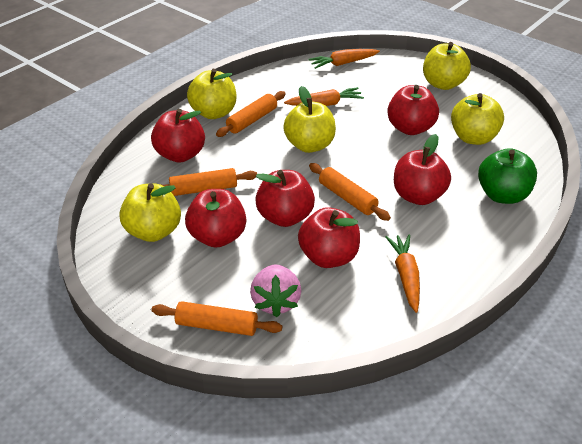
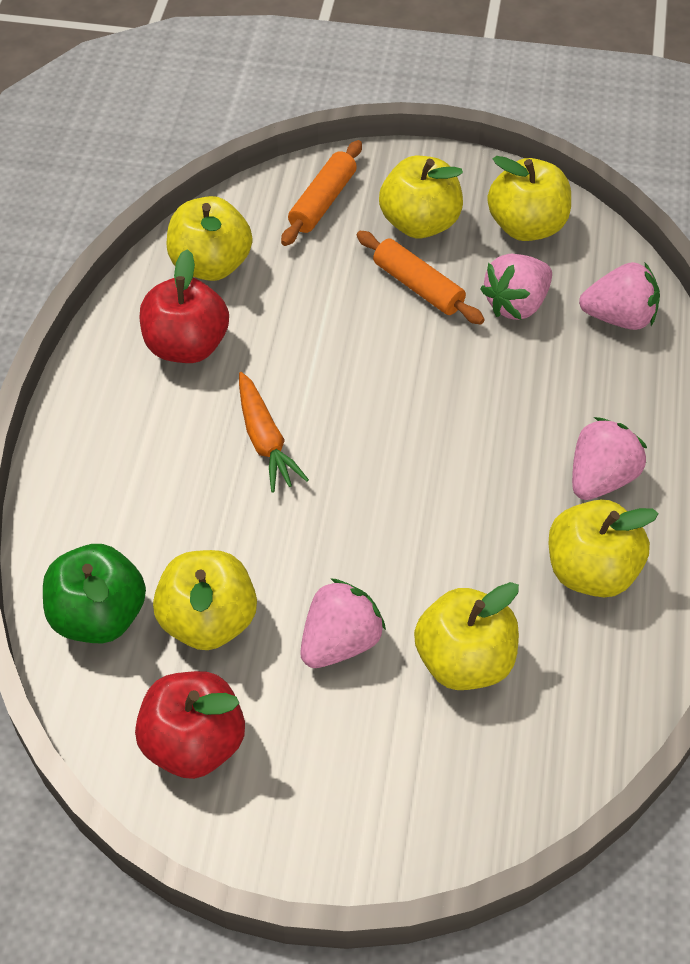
orange carrot: 3 -> 1
orange rolling pin: 4 -> 2
pink strawberry: 1 -> 4
red apple: 6 -> 2
yellow apple: 5 -> 6

